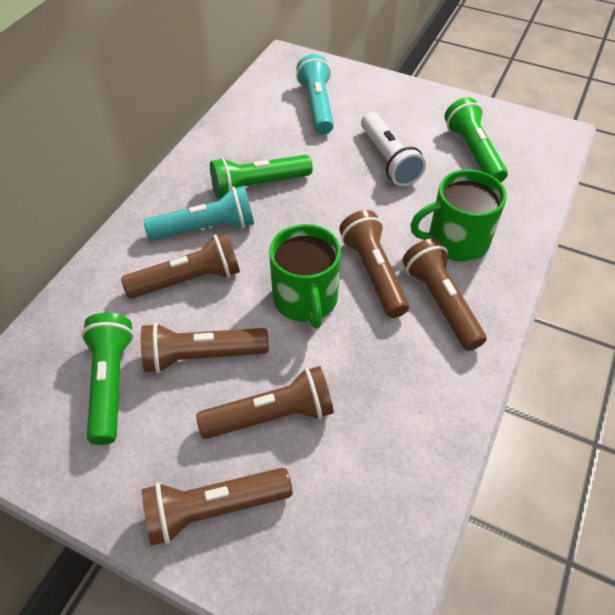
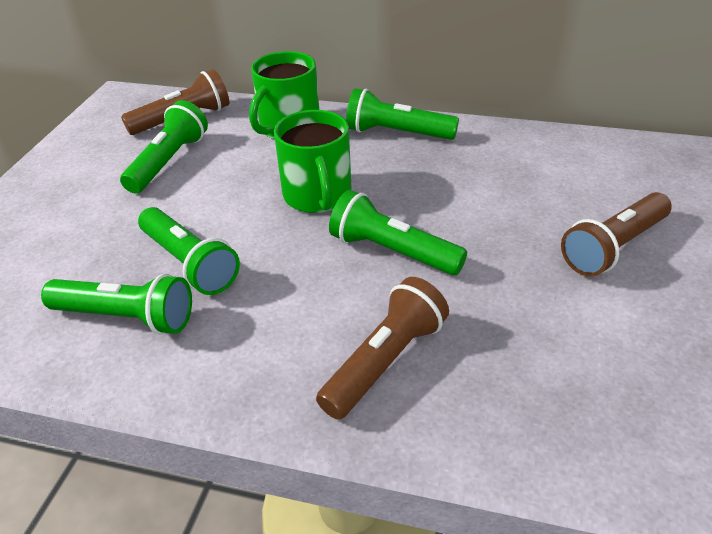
brown flashlight: 6 -> 3
green flashlight: 3 -> 5
turquoise flashlight: 2 -> 0
white flashlight: 1 -> 0

